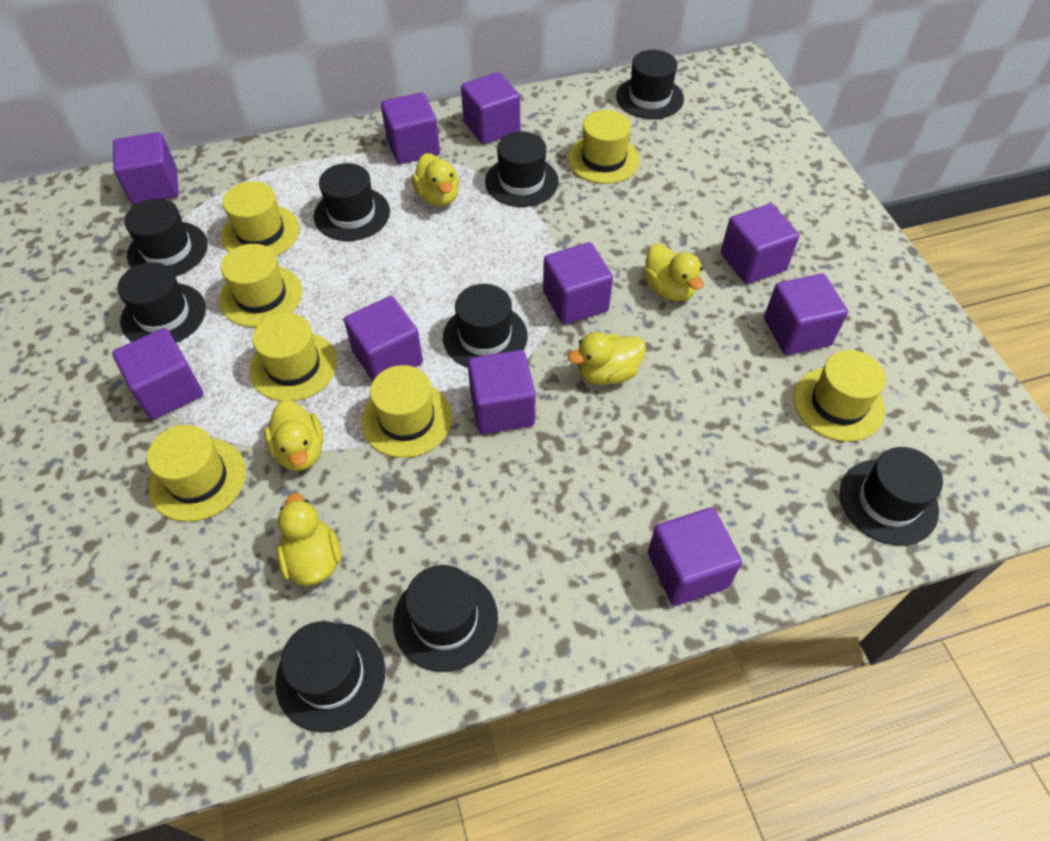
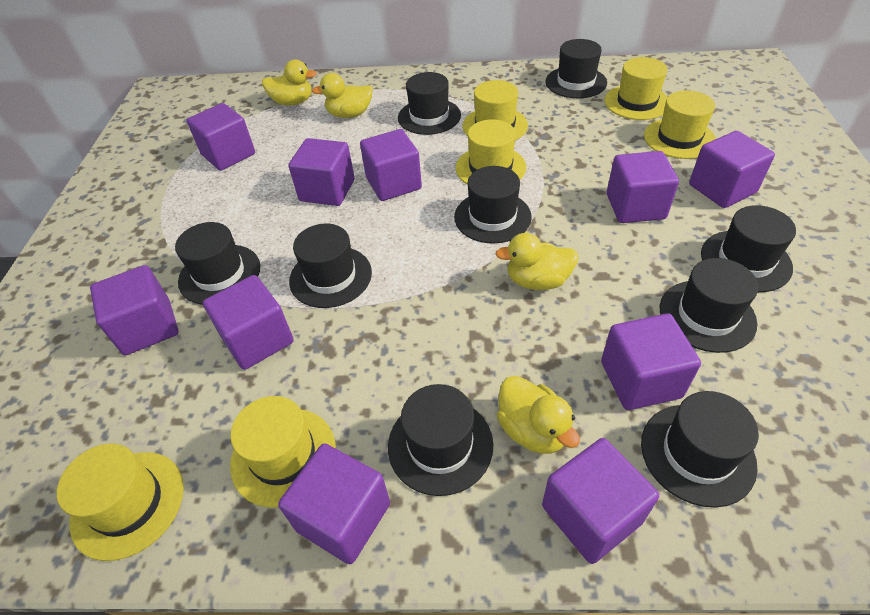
yellow duck: 5 -> 4
yellow hat: 7 -> 6

